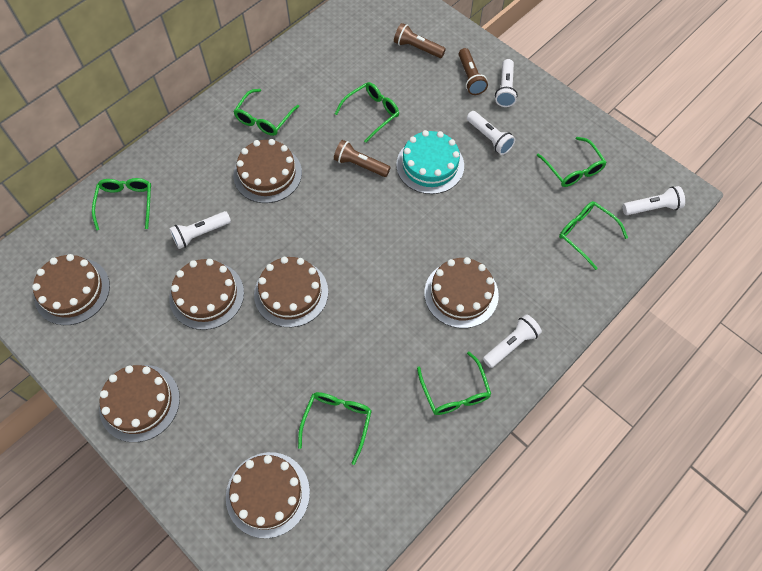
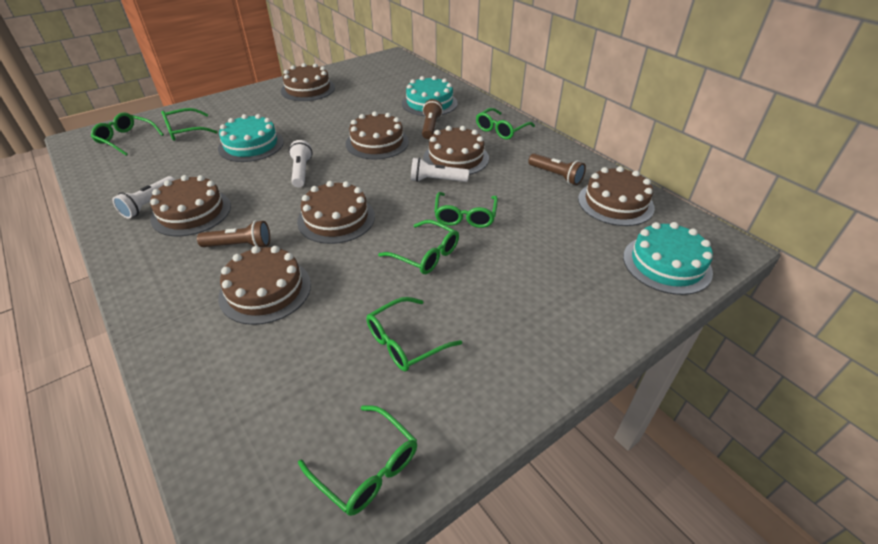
turquoise cake: 1 -> 3
white flashlight: 5 -> 3

